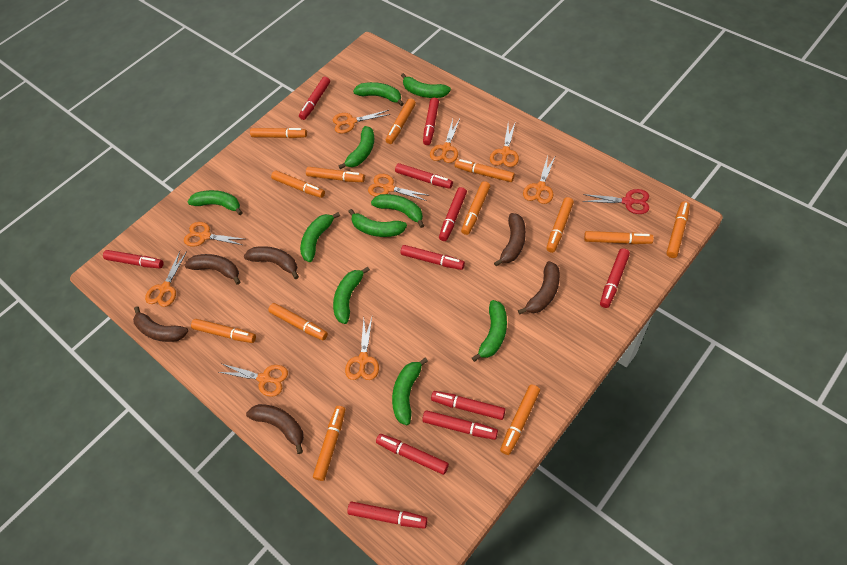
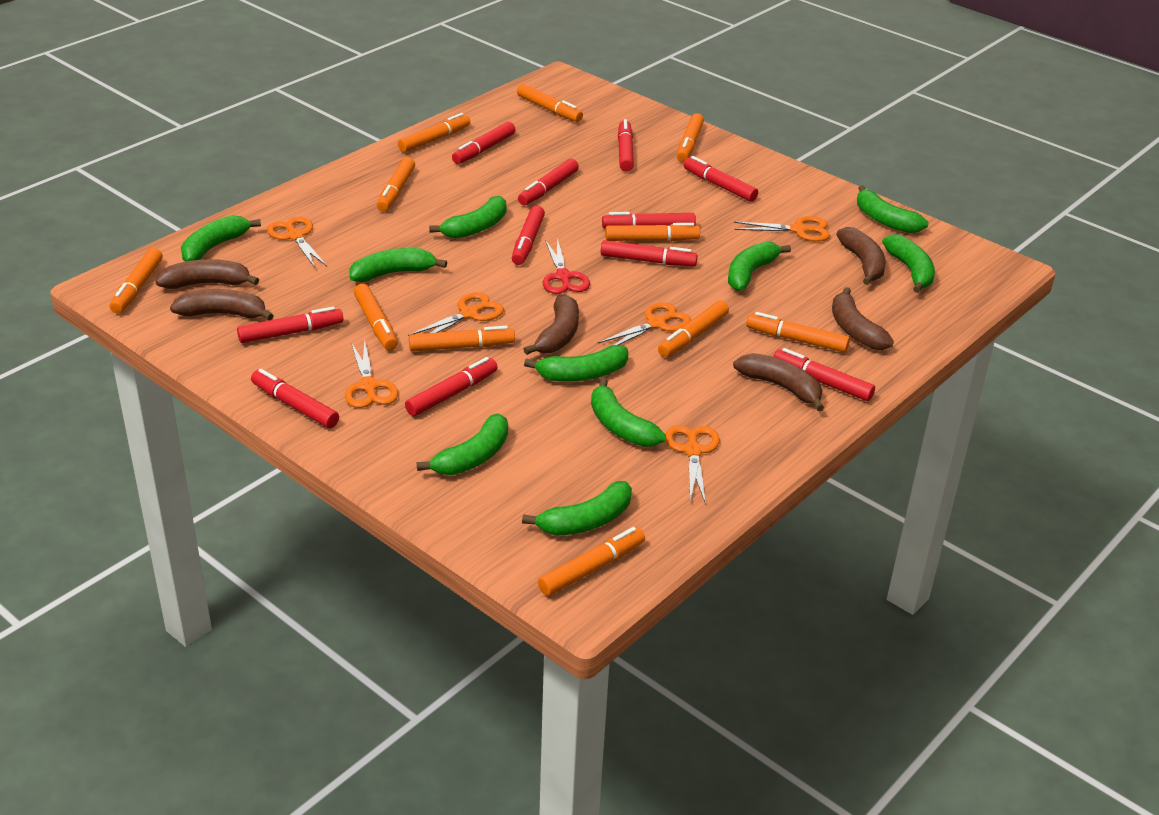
orange marker: 13 -> 11
orange scissors: 9 -> 6

